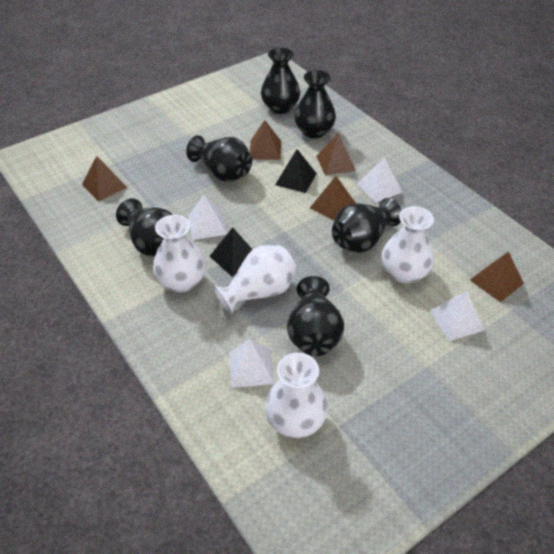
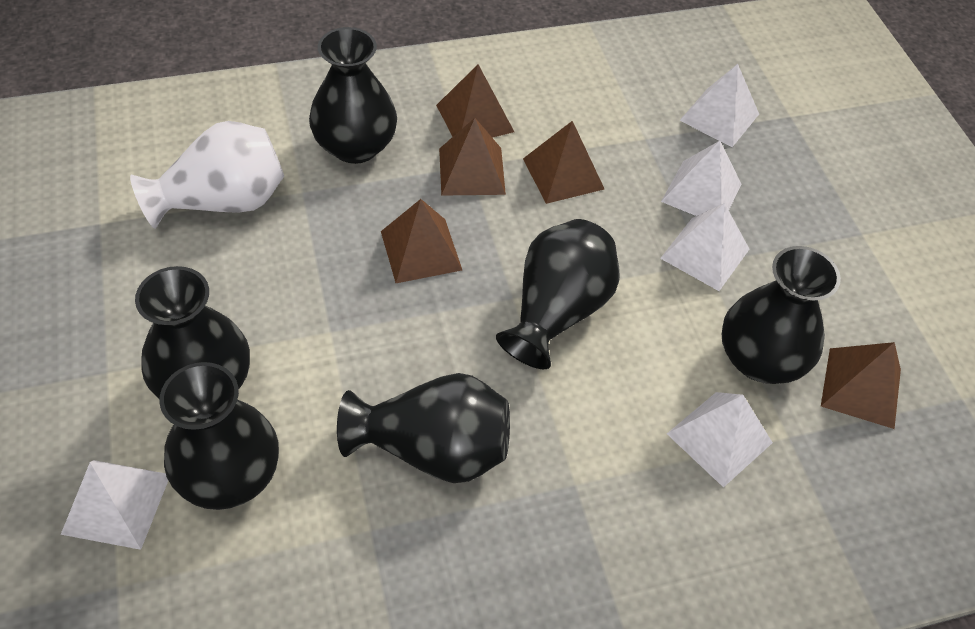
black pyramid: 2 -> 0
white pyramid: 4 -> 5
white vase: 4 -> 1

